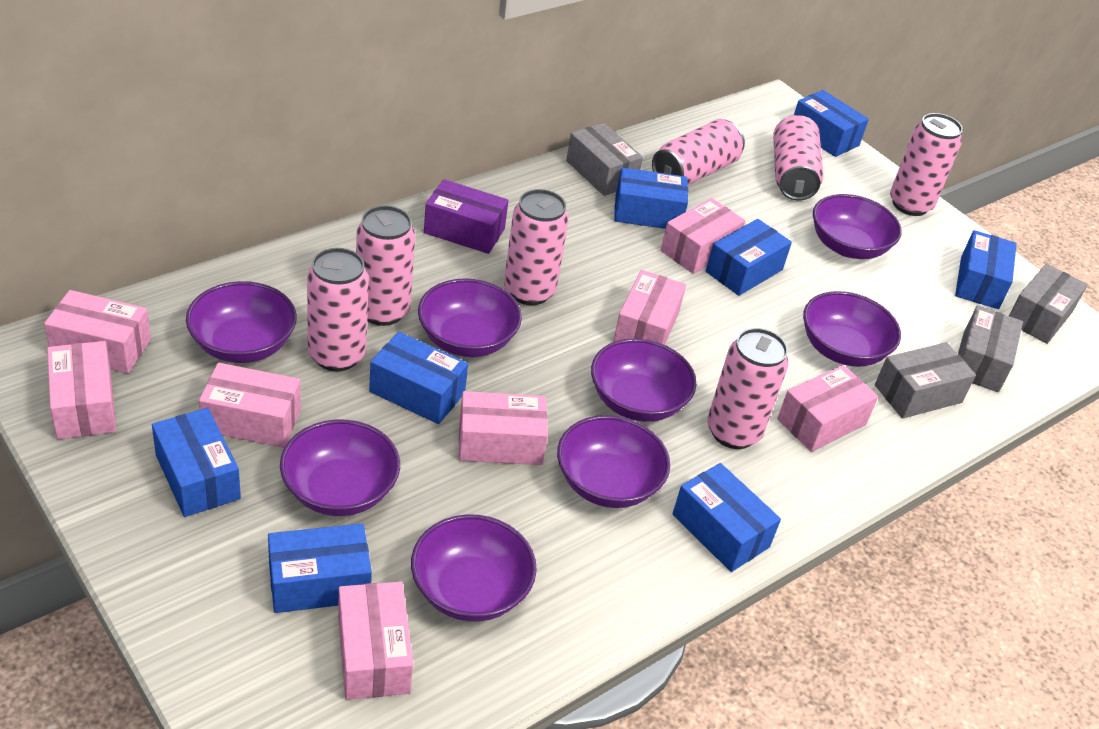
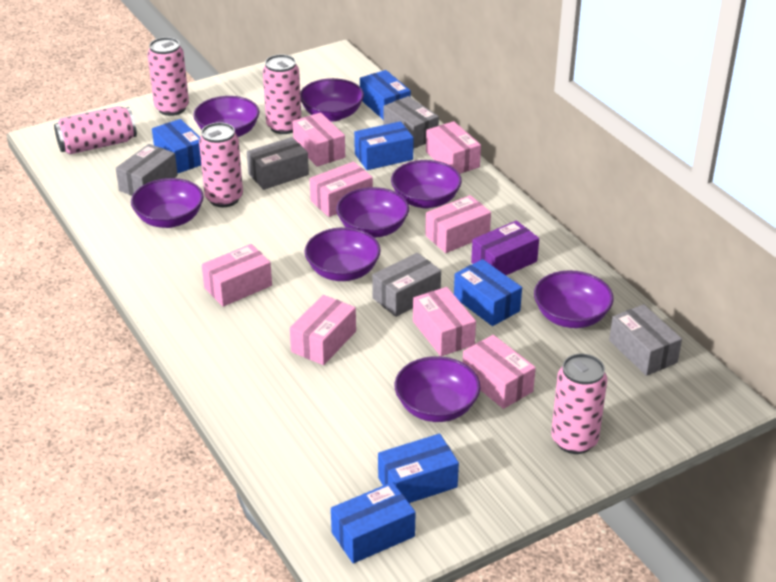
blue box: 8 -> 6
grey box: 4 -> 5
pink can: 7 -> 5

